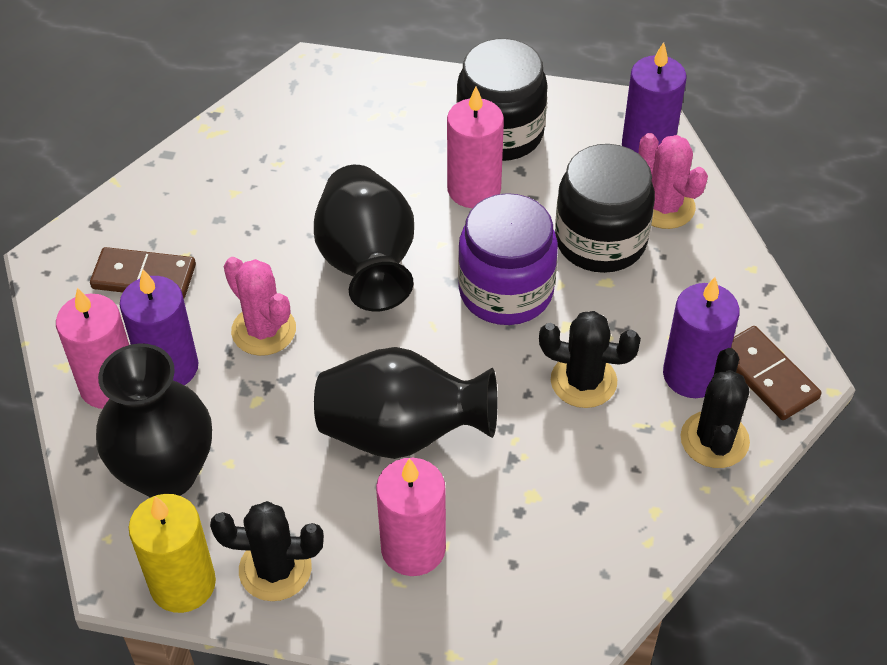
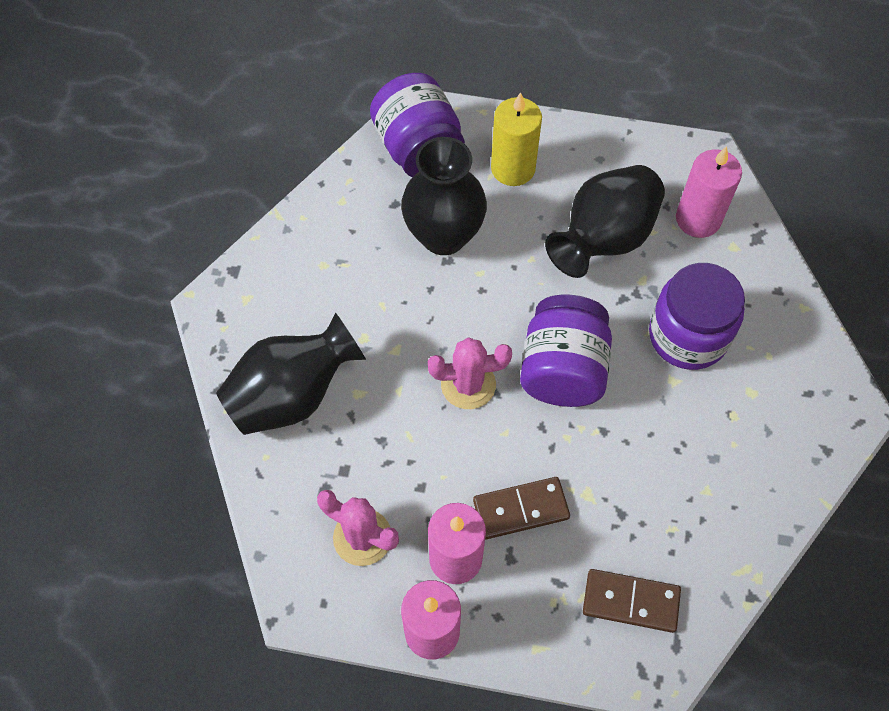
black cactus: 3 -> 0
black jar: 2 -> 0
purple candle: 3 -> 0
purple jar: 1 -> 3

